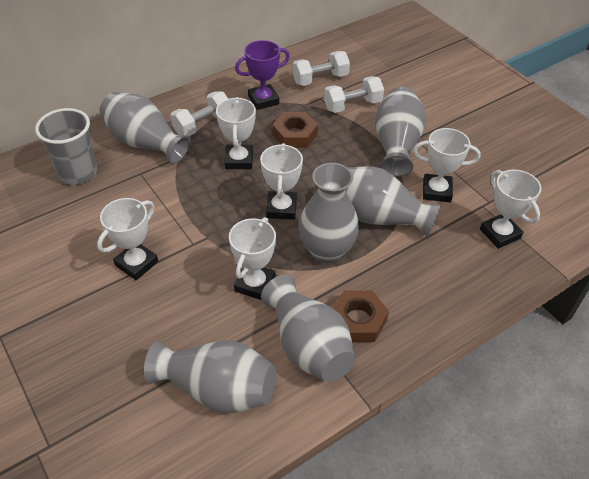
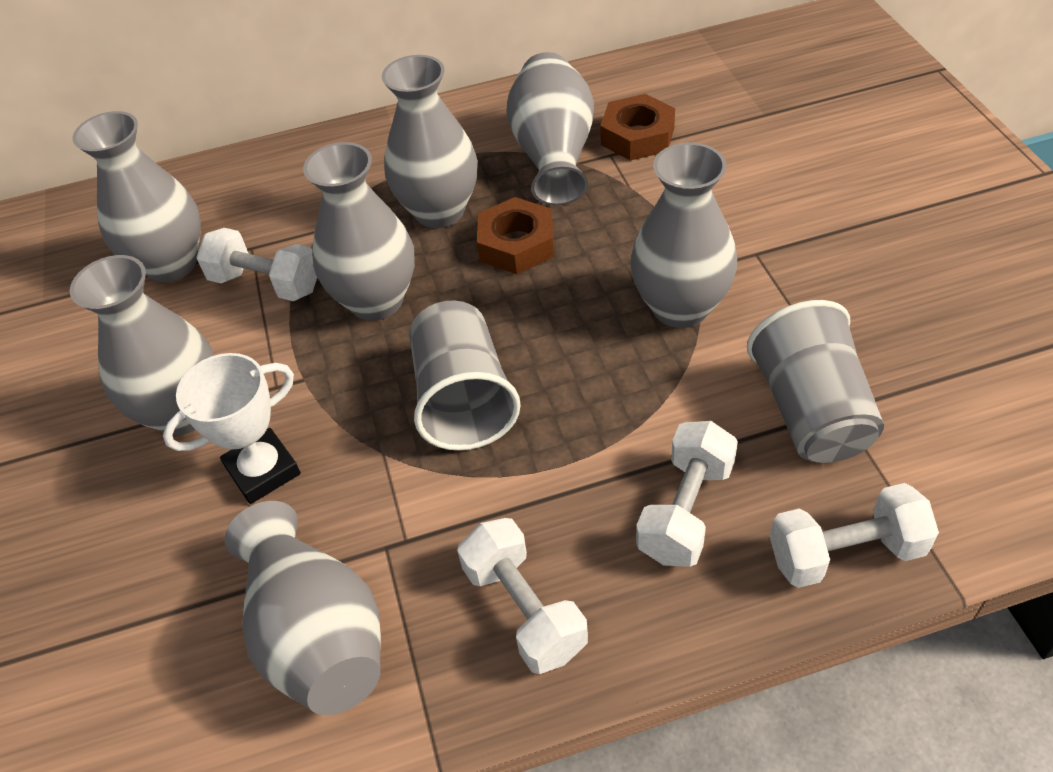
grey cup: 1 -> 2
grey vase: 6 -> 7
purple trophy: 1 -> 0
white dumbbell: 3 -> 4
white trophy: 6 -> 1

